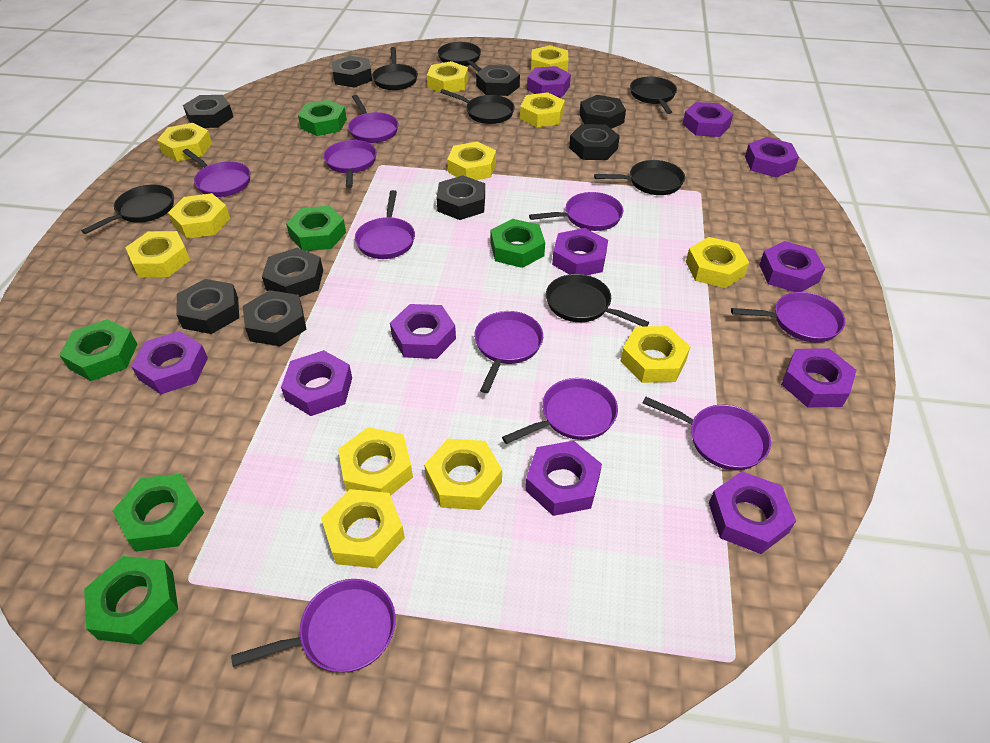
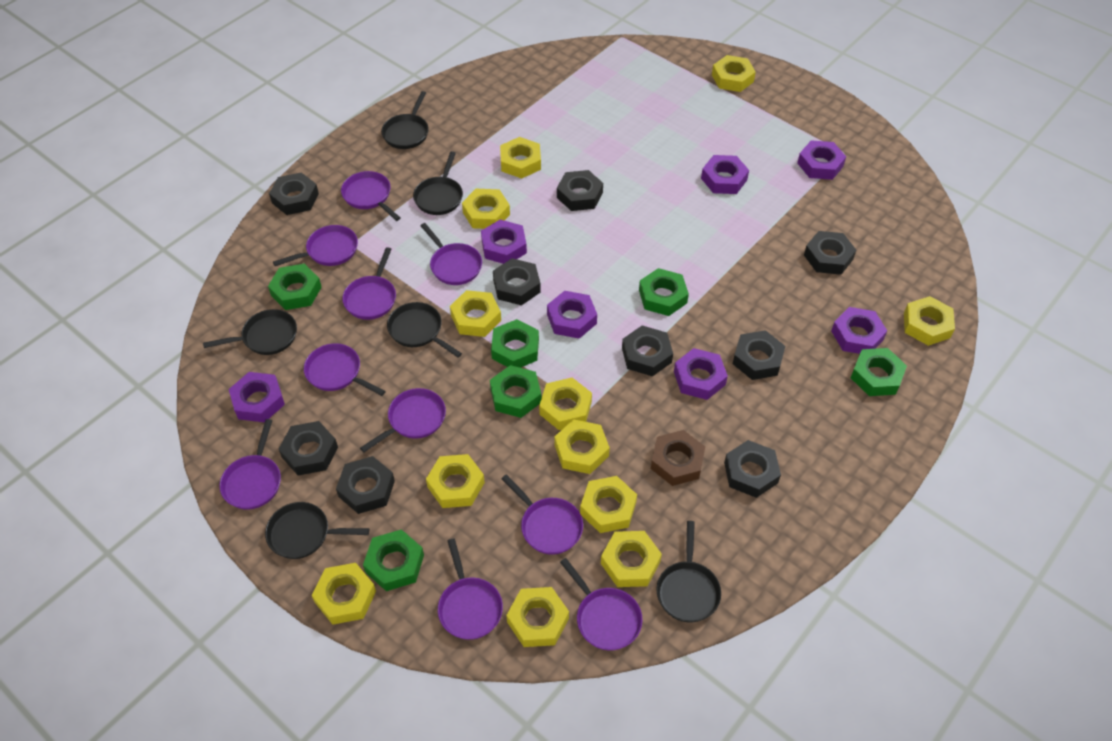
black pan: 7 -> 6
brown nut: 0 -> 1
purple nut: 11 -> 7

